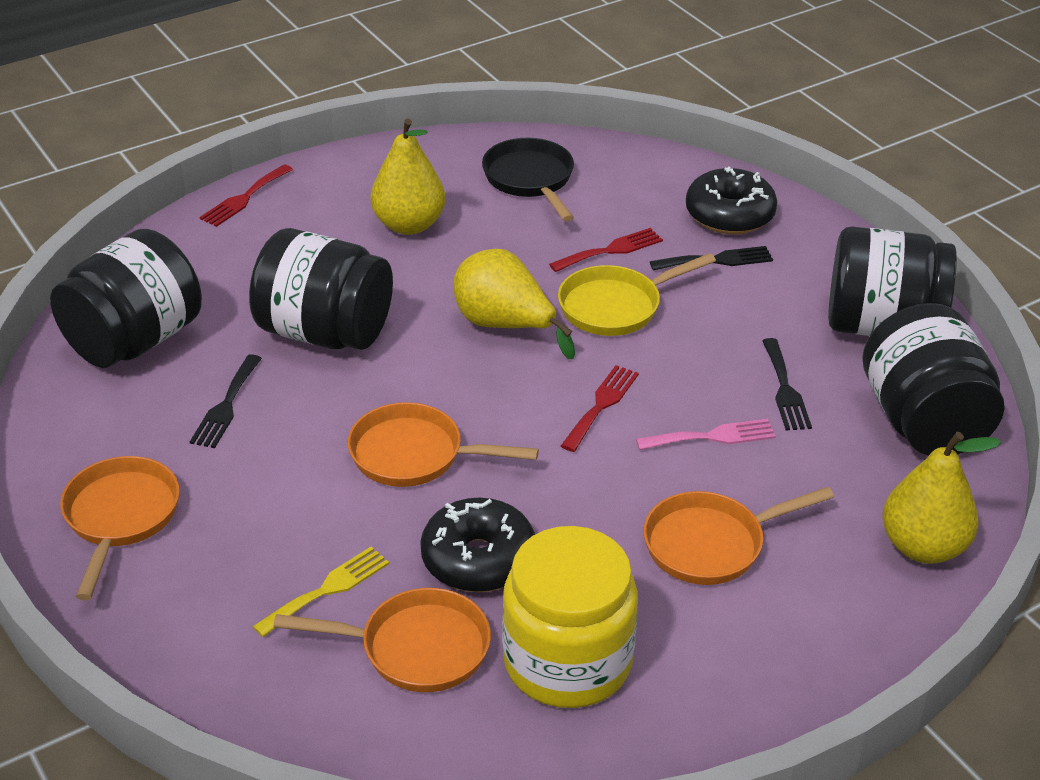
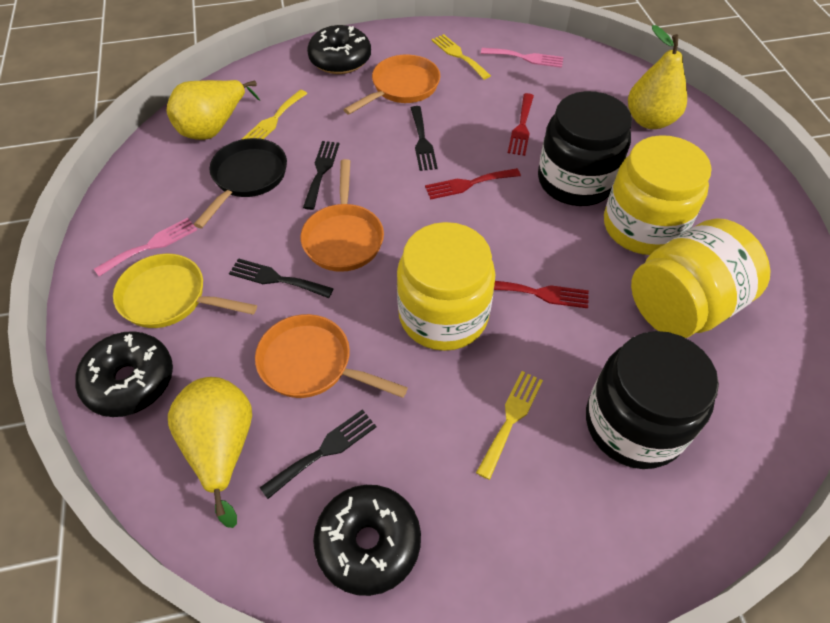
black donut: 2 -> 3
black fork: 3 -> 4
black jar: 4 -> 2
orange pan: 4 -> 3
pink fork: 1 -> 2
yellow fork: 1 -> 3
yellow jar: 1 -> 3

